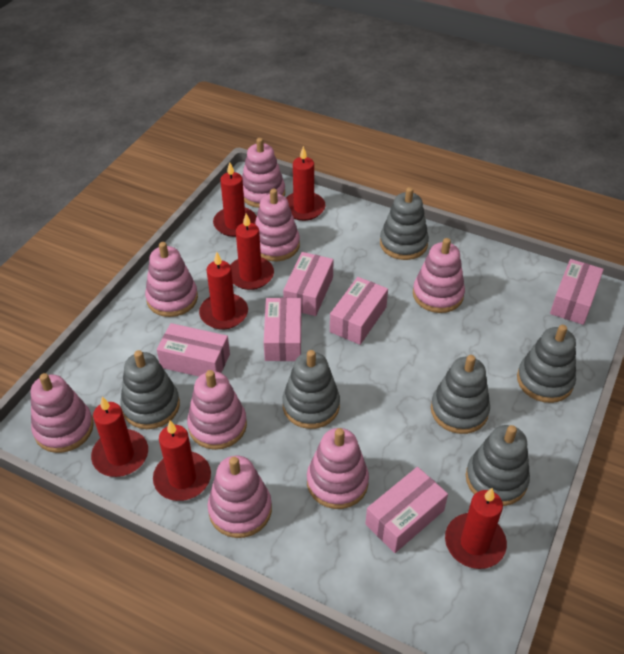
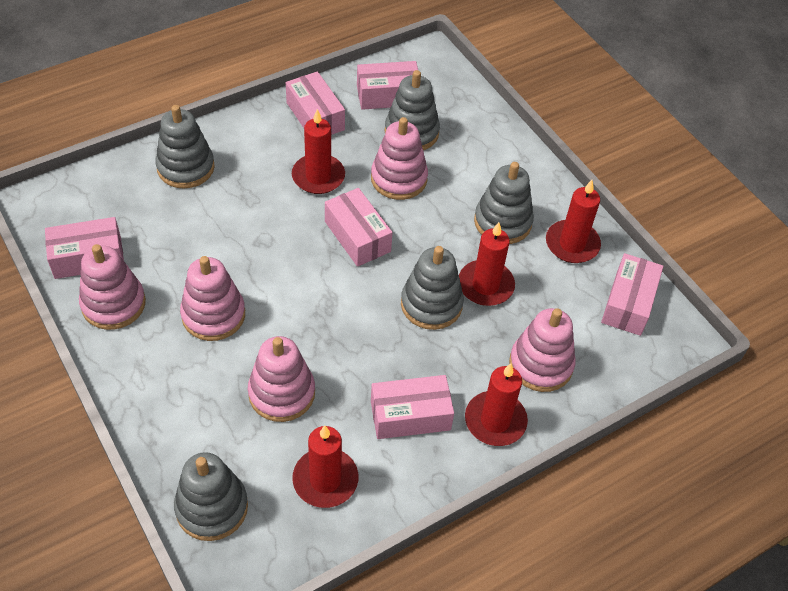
grey stacking toy: 6 -> 5
pink stacking toy: 8 -> 5
red candle: 7 -> 5

